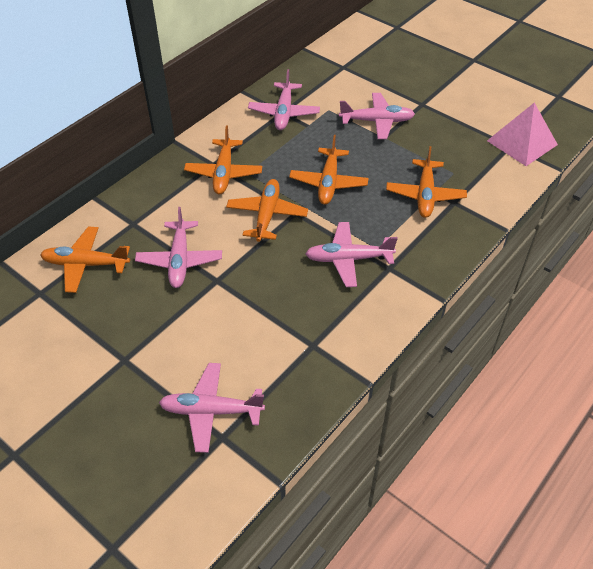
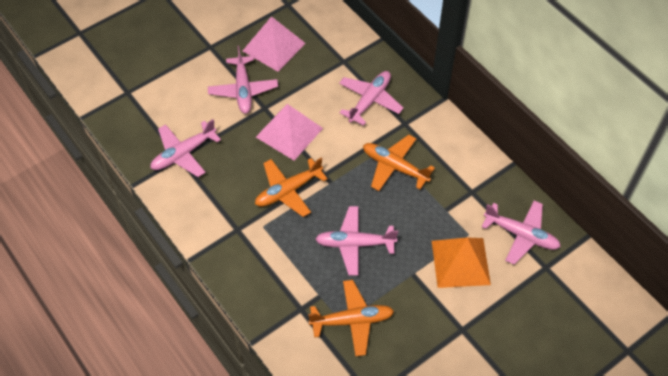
orange plane: 5 -> 3
orange pyramid: 0 -> 1
pink pyramid: 1 -> 2

